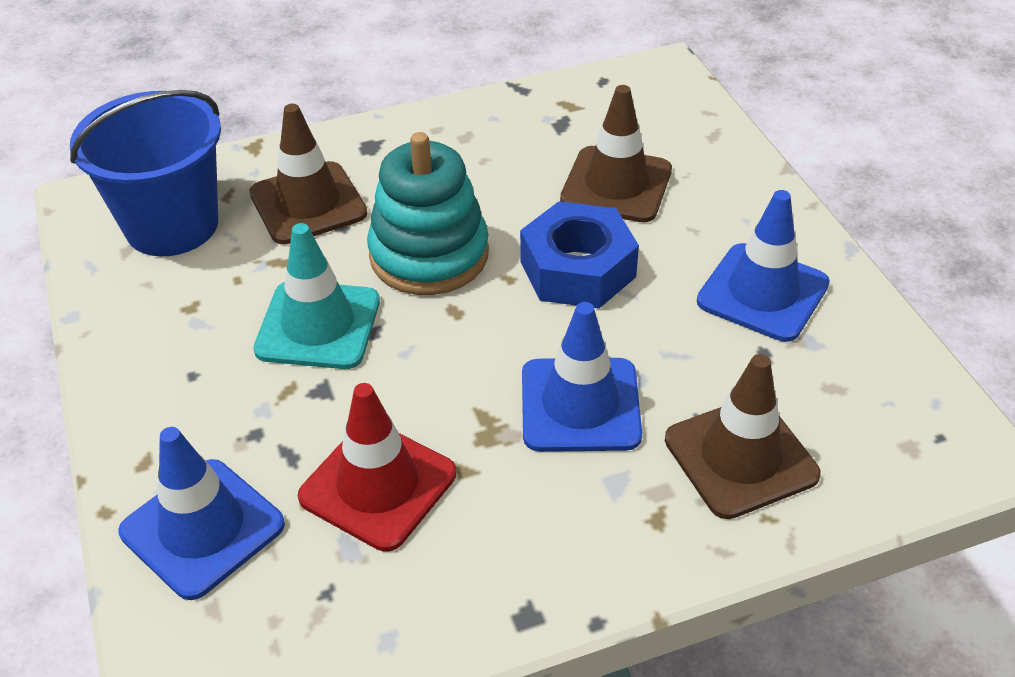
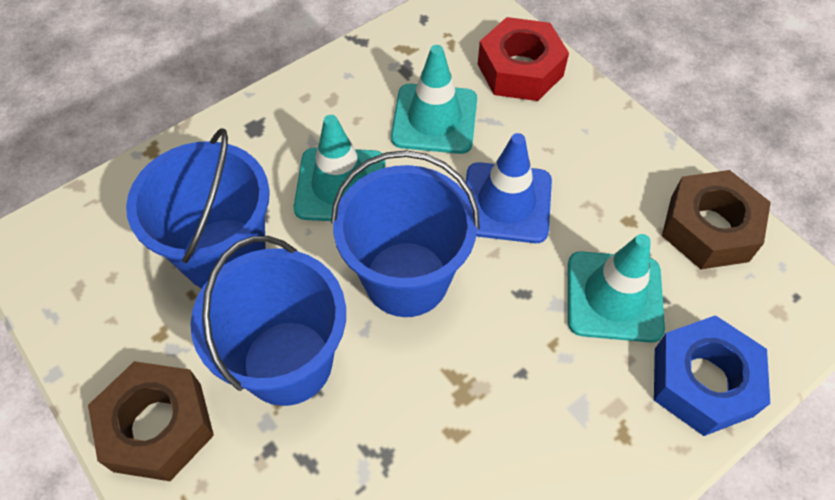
blue bucket: 1 -> 3
blue traffic cone: 3 -> 1
brown nut: 0 -> 2
brown traffic cone: 3 -> 0
red nut: 0 -> 1
red traffic cone: 1 -> 0
turquoise stacking toy: 1 -> 0
turquoise traffic cone: 1 -> 3

